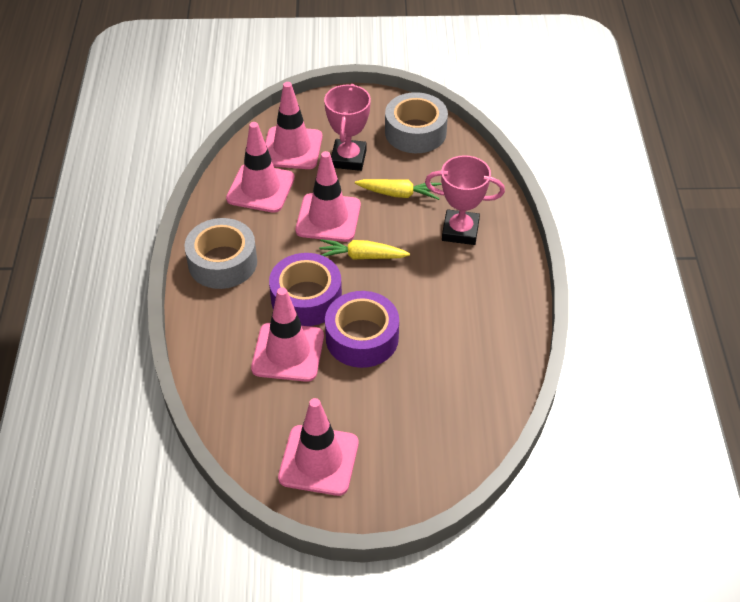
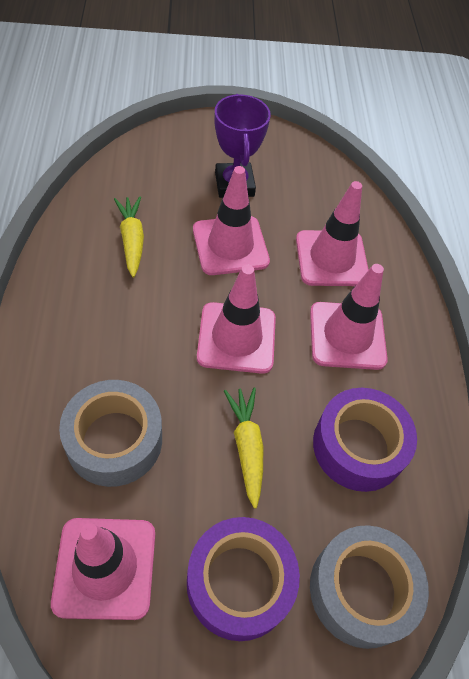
pink trophy: 2 -> 0
purple trophy: 0 -> 1

